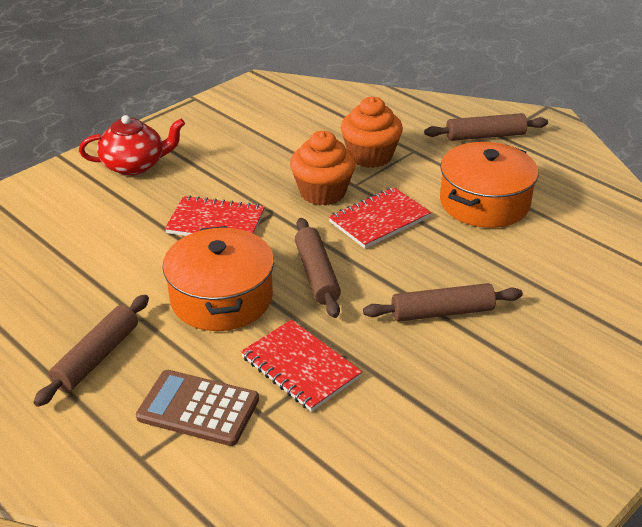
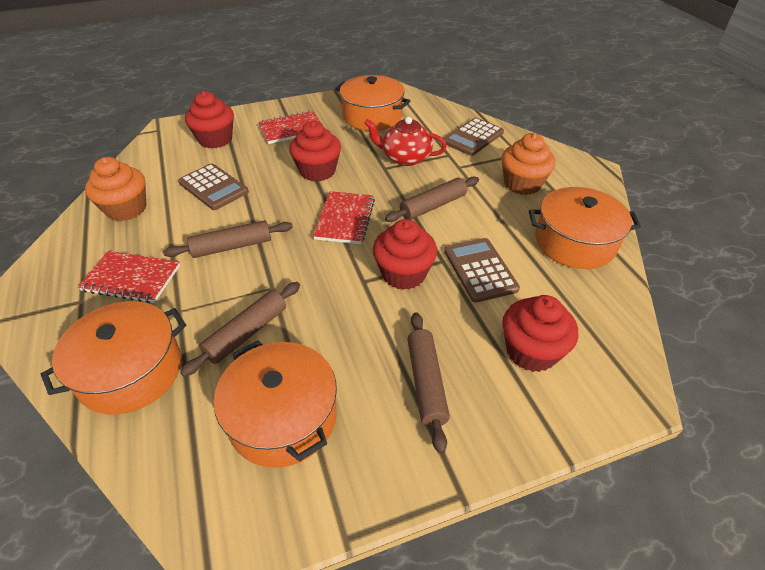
brown calculator: 1 -> 3
orange pot: 2 -> 4
red cupcake: 0 -> 4

